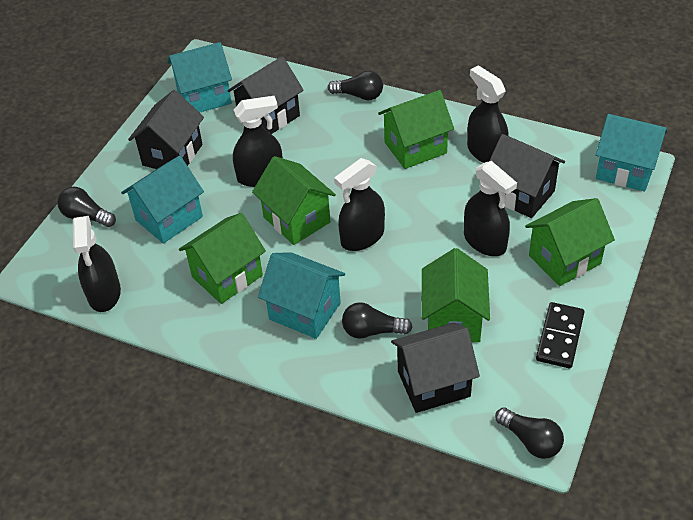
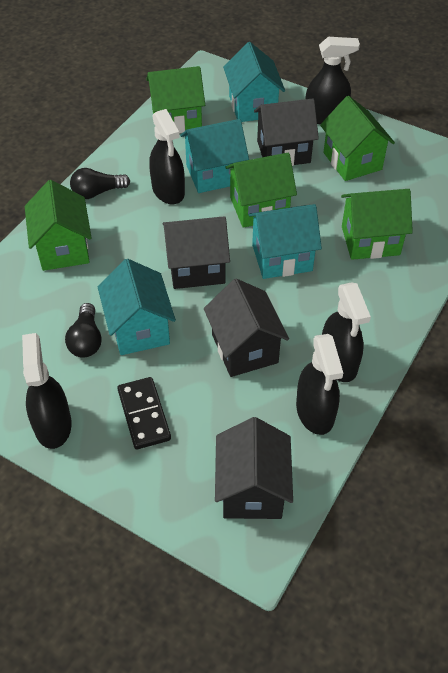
black light bulb: 4 -> 2

